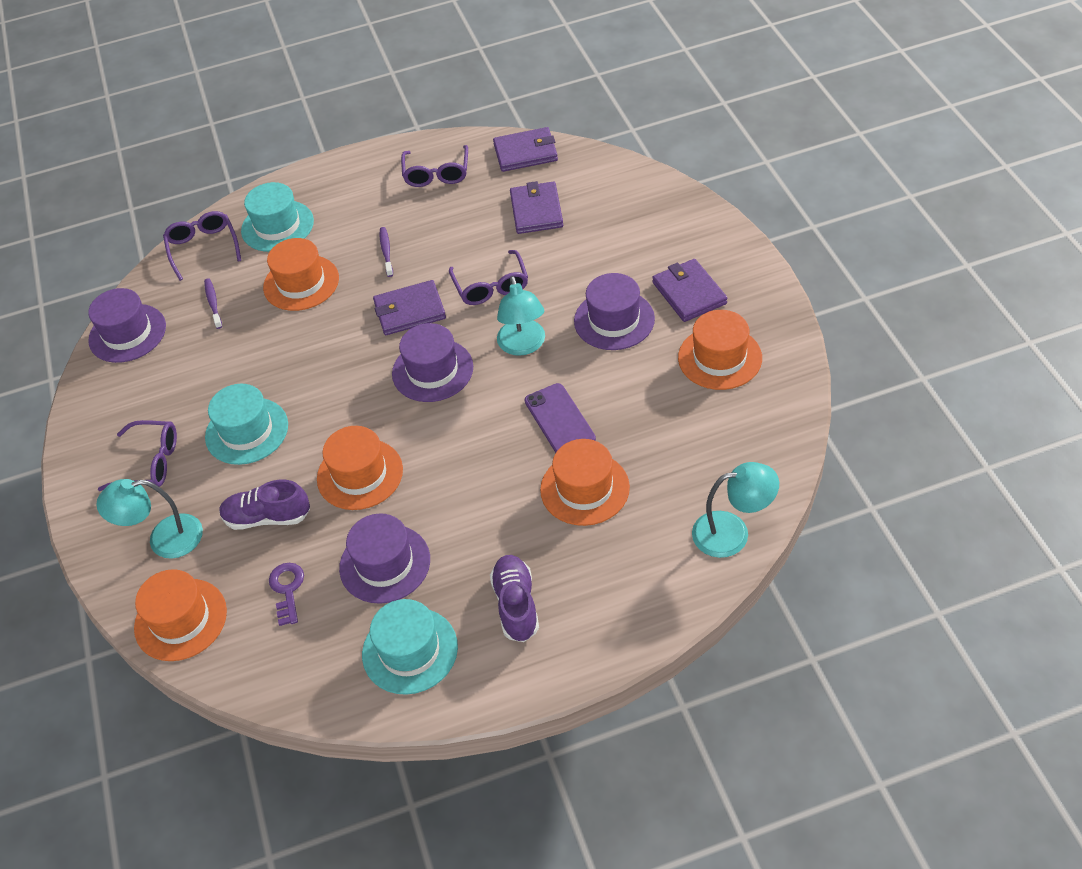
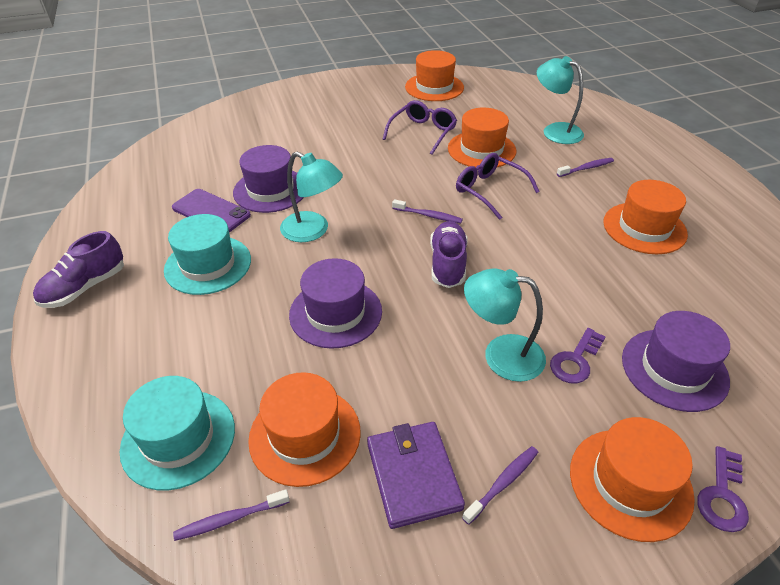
purple glasses: 4 -> 2
purple hat: 4 -> 3
purple key: 1 -> 2
purple toothbrush: 2 -> 4
purple wallet: 4 -> 1
turquoise hat: 3 -> 2

